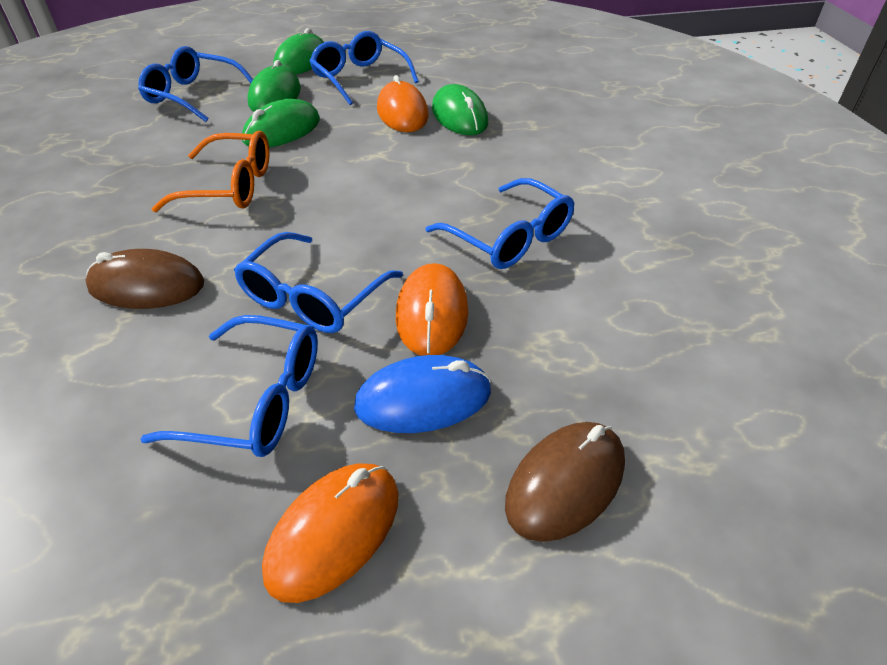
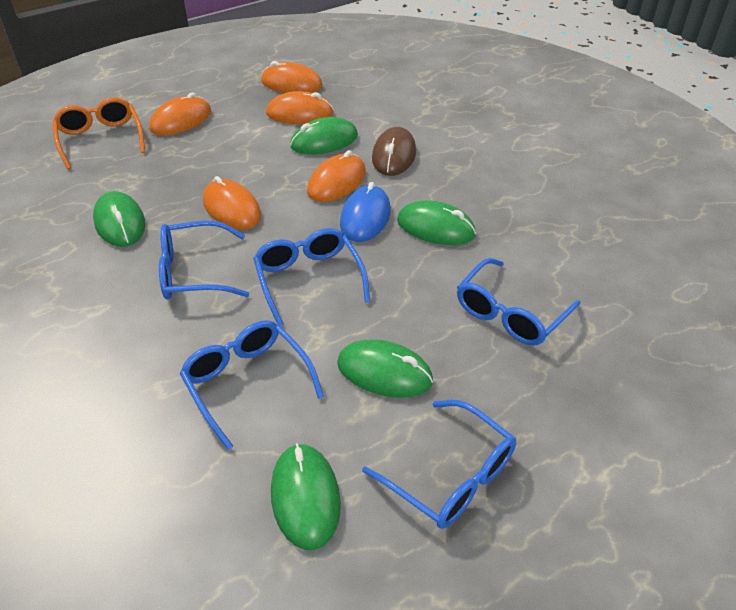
brown mouse: 2 -> 1
green mouse: 4 -> 5
orange mouse: 3 -> 5

